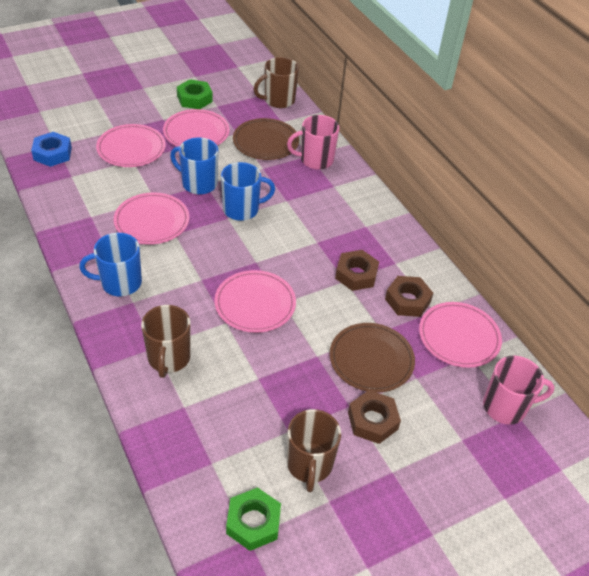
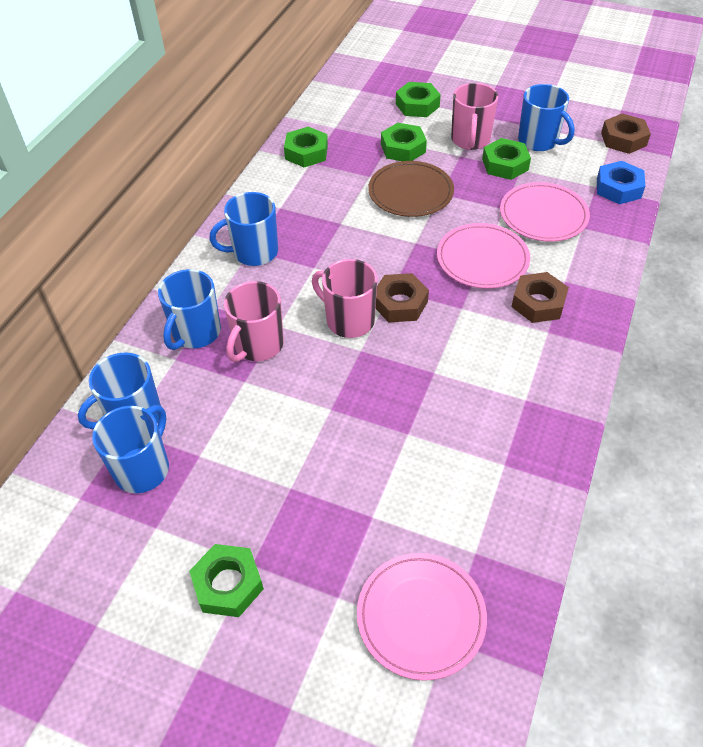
blue mug: 3 -> 5
brown mug: 3 -> 0
brown plate: 2 -> 1
green nut: 2 -> 5
pink mug: 2 -> 3
pink plate: 5 -> 3

